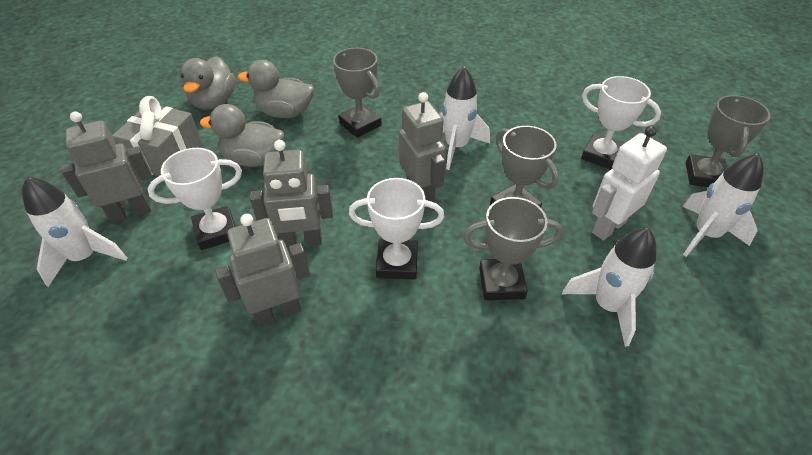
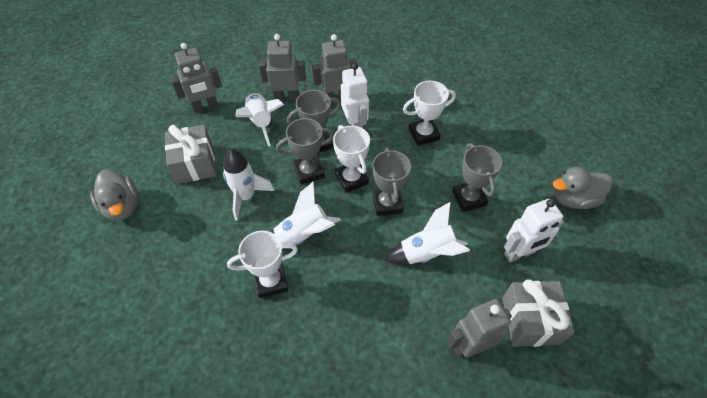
grey duck: 3 -> 2
grey gift: 1 -> 2
white robot: 1 -> 2

